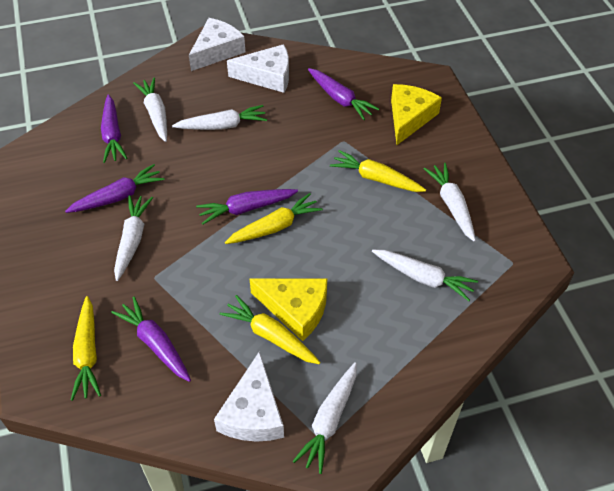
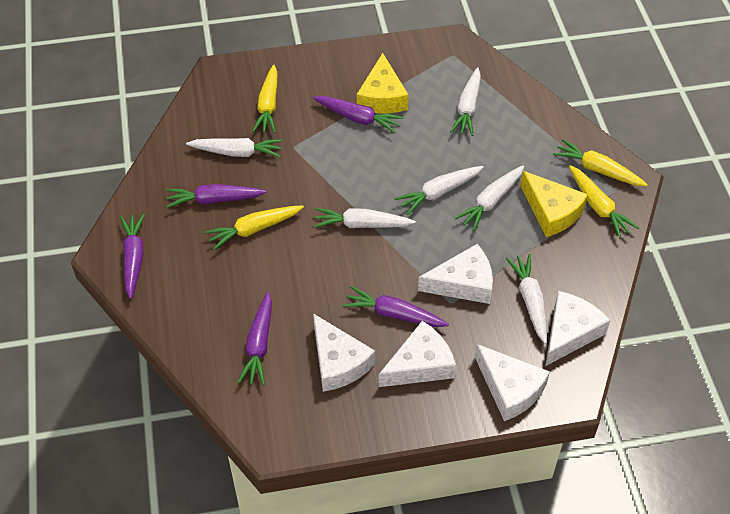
white cheese: 3 -> 5

